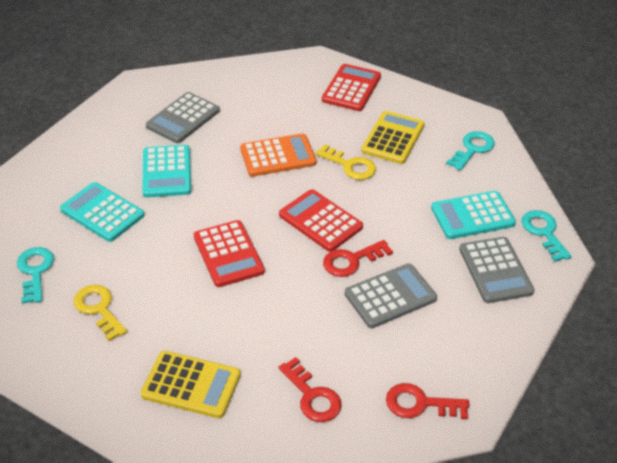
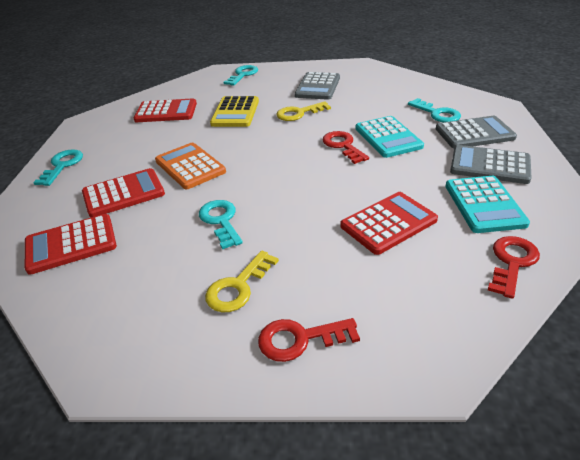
red calculator: 3 -> 4
turquoise calculator: 3 -> 2
turquoise key: 3 -> 4
yellow calculator: 2 -> 1

